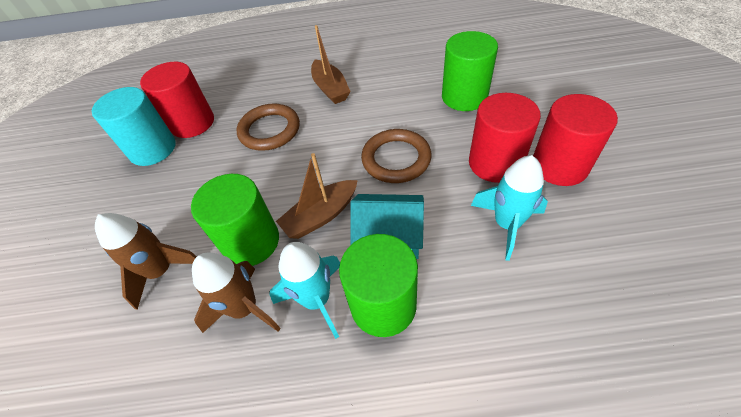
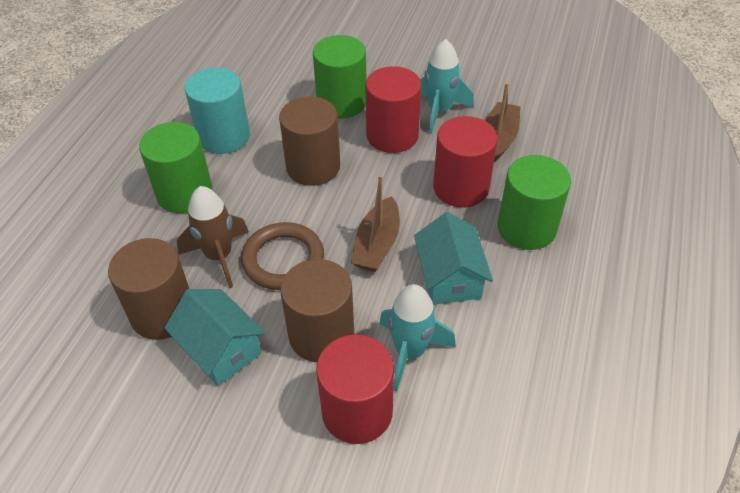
brown cylinder: 0 -> 3
brown ring: 2 -> 1
brown rocket: 2 -> 1
turquoise house: 1 -> 2

